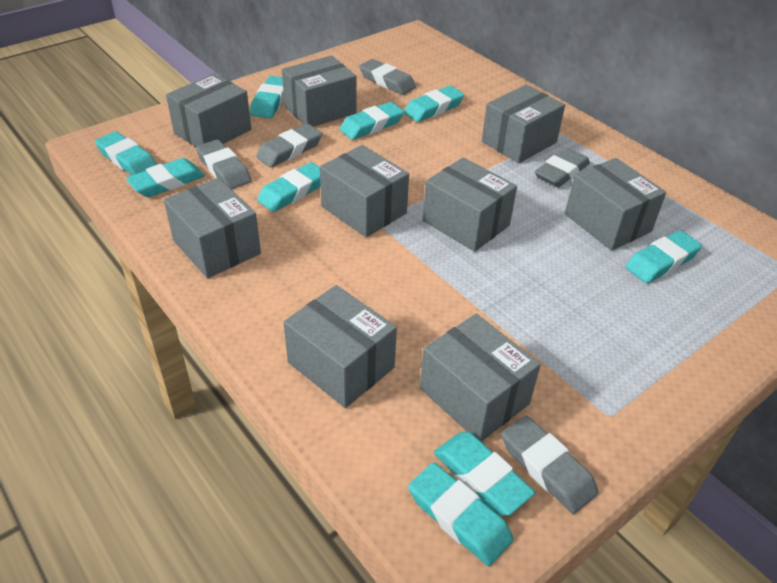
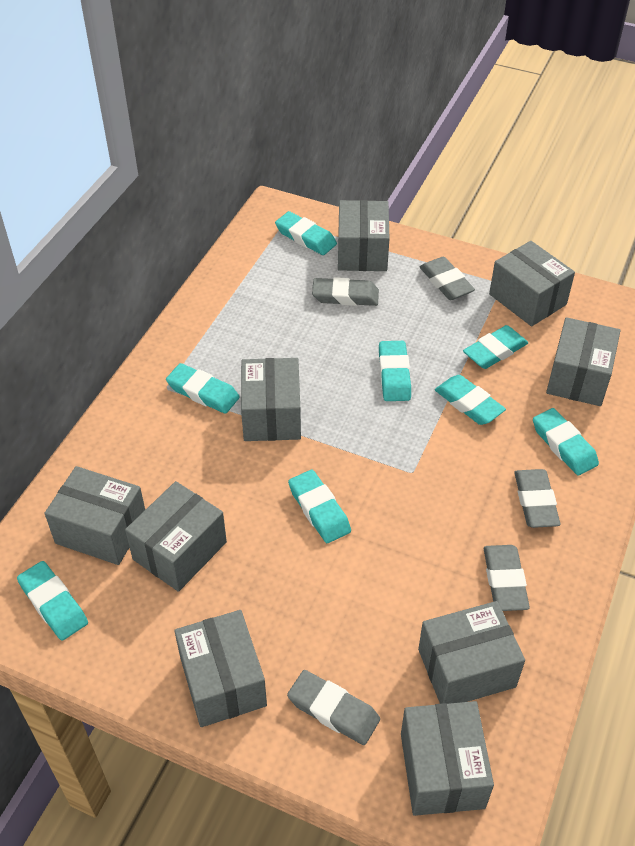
turquoise eraser: 9 -> 8

